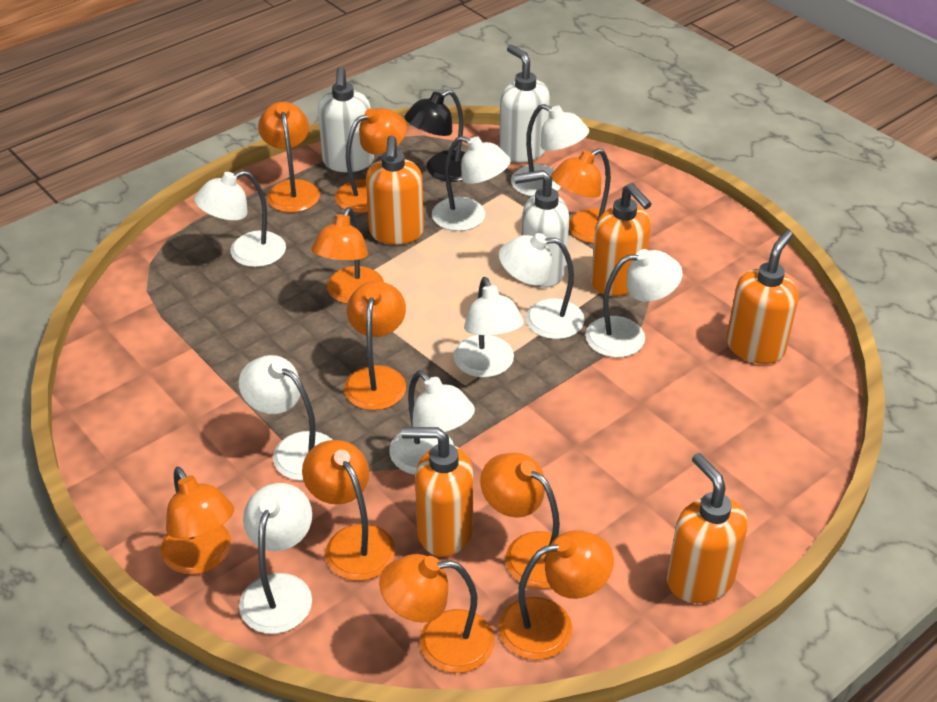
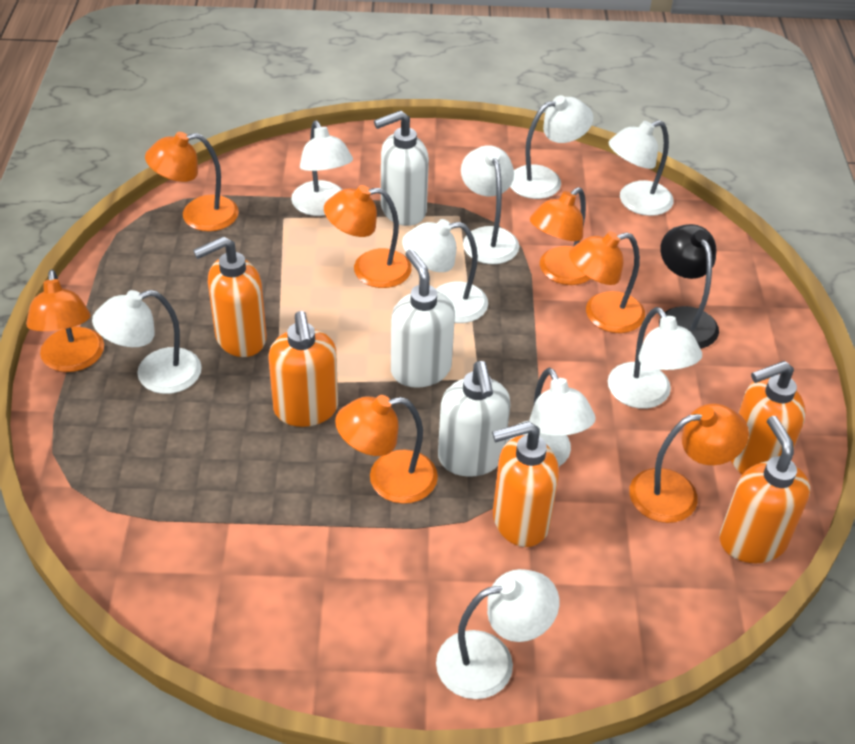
orange lamp: 10 -> 7

